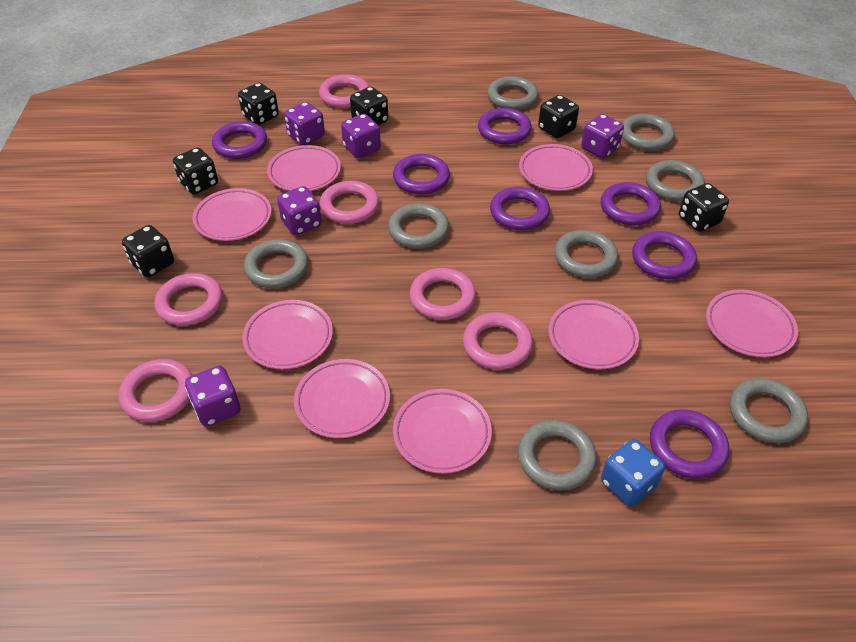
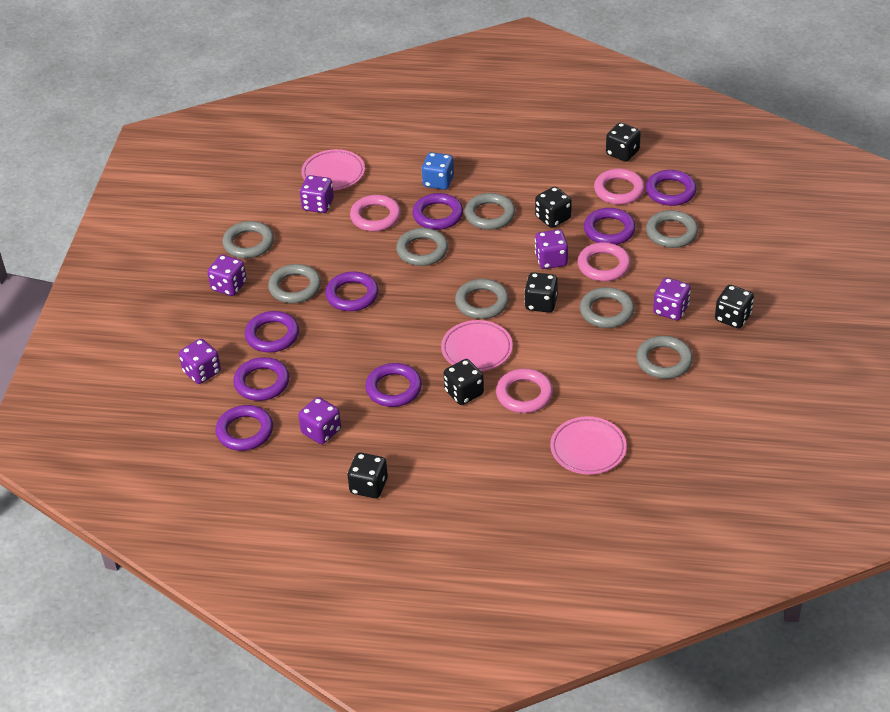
pink plate: 8 -> 3
pink ring: 6 -> 4
purple dice: 5 -> 6
purple ring: 7 -> 8

